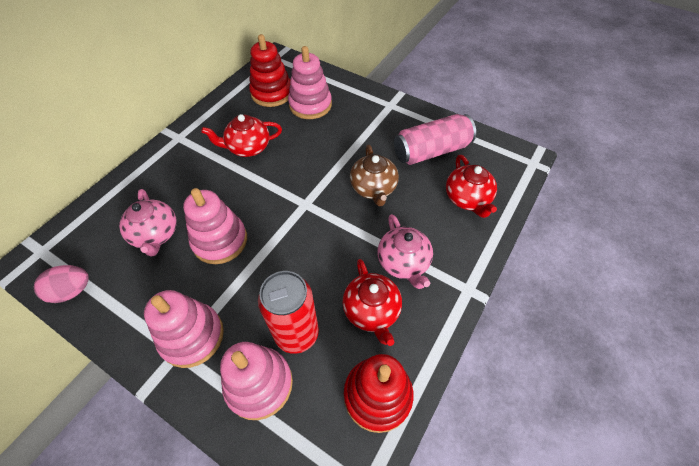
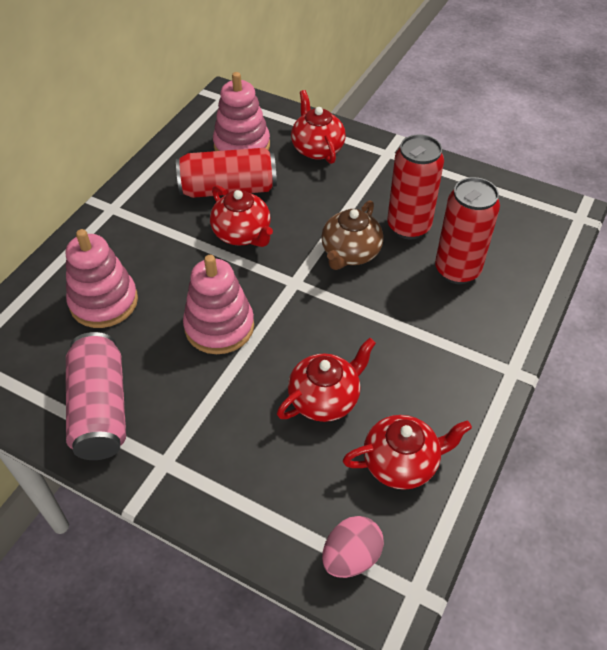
pink stacking toy: 4 -> 3
pink teapot: 2 -> 0
red can: 1 -> 3
red stacking toy: 2 -> 0
red teapot: 3 -> 4

